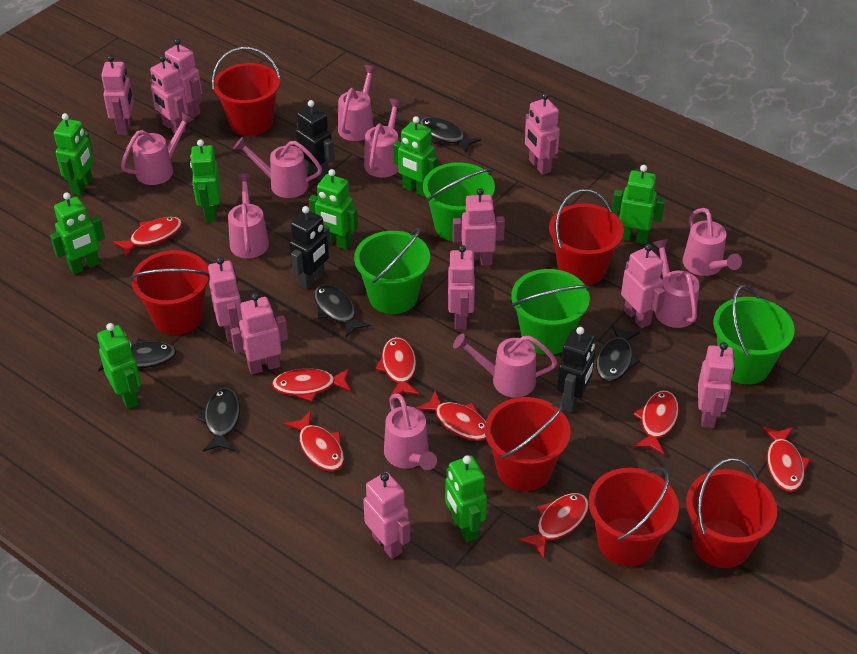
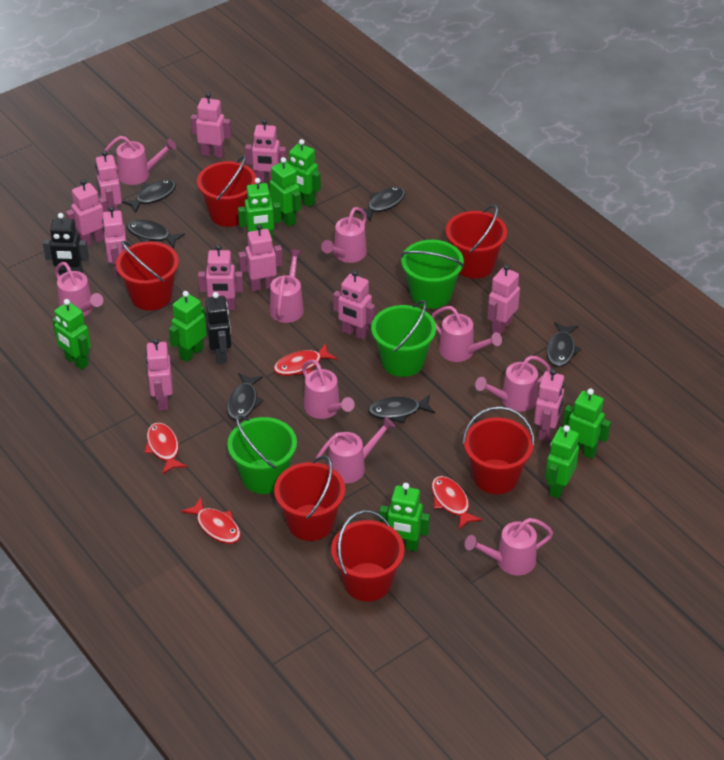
black fish: 5 -> 6
black robot: 3 -> 2
green bucket: 4 -> 3
red fish: 8 -> 4

